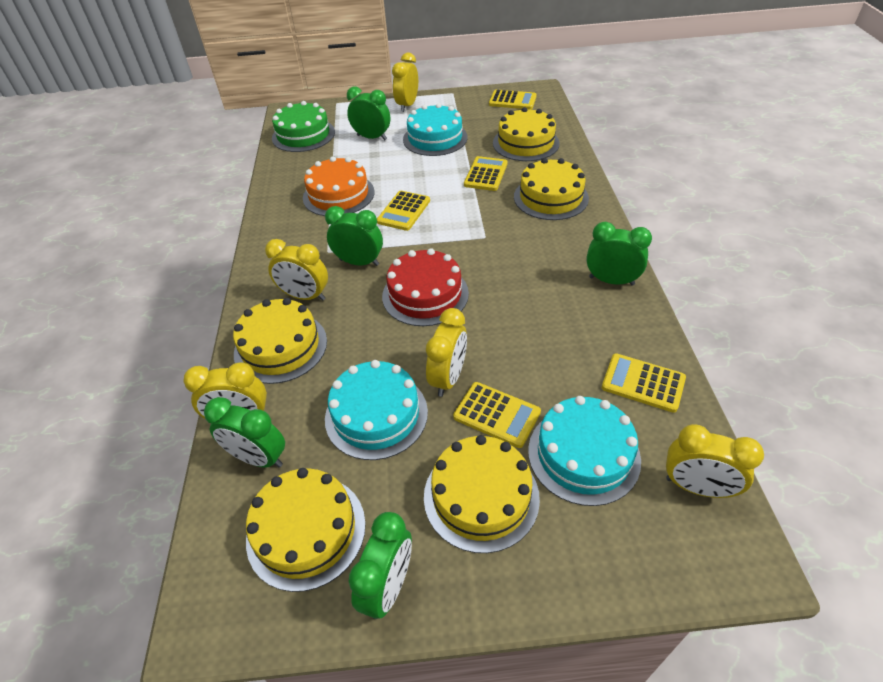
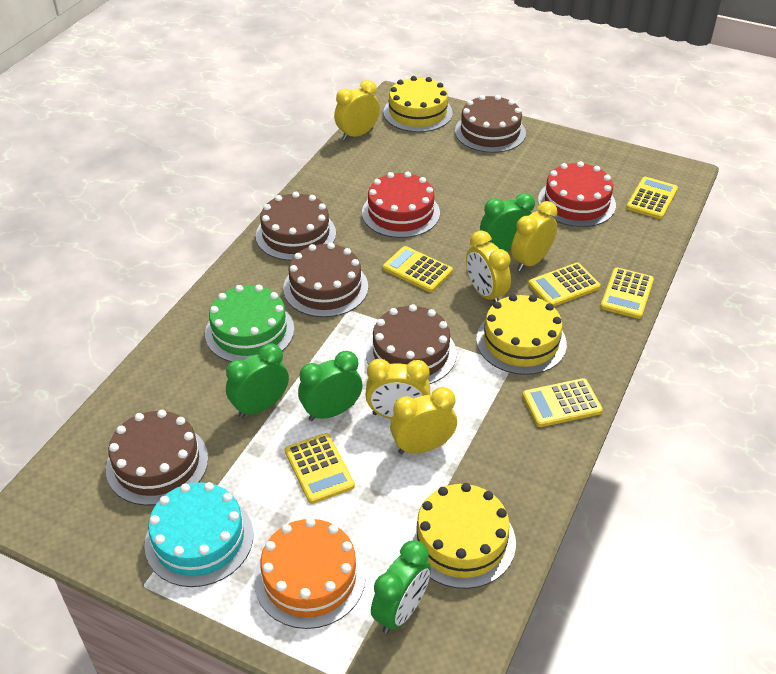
brown cake: 0 -> 5
green clock: 5 -> 4
red cake: 1 -> 2
turquoise cake: 3 -> 1
yellow cake: 5 -> 3
yellow calculator: 5 -> 6

